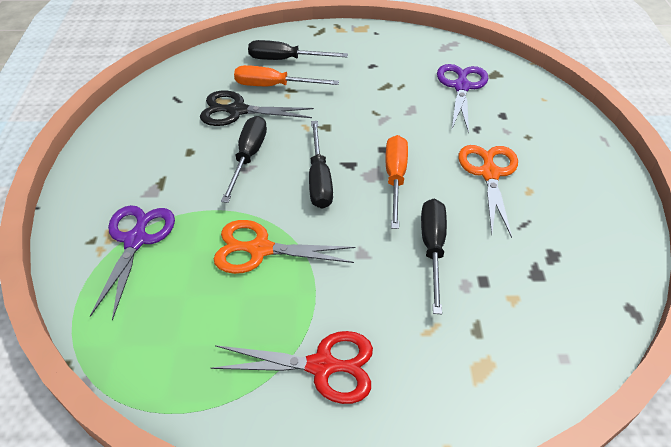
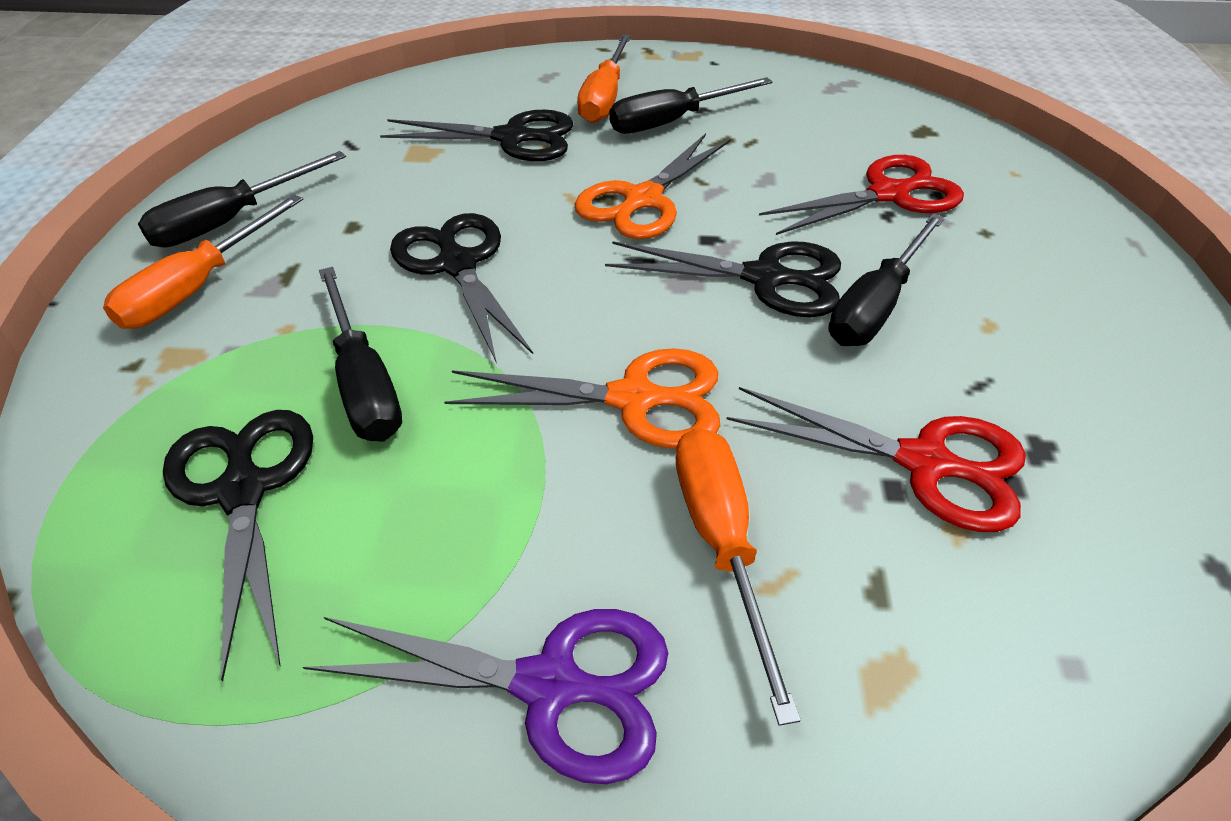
black scissors: 1 -> 4
orange screwdriver: 2 -> 3
purple scissors: 2 -> 1
red scissors: 1 -> 2

